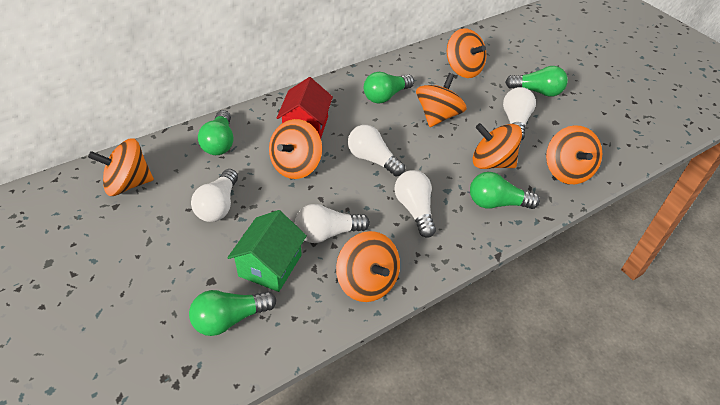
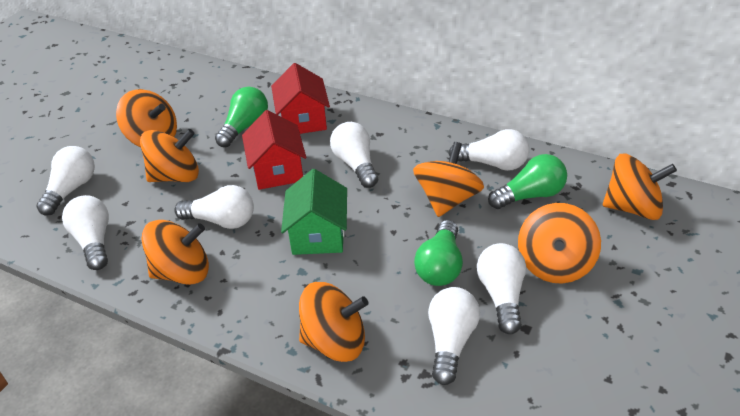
green light bulb: 5 -> 3
red house: 1 -> 2
white light bulb: 5 -> 7

